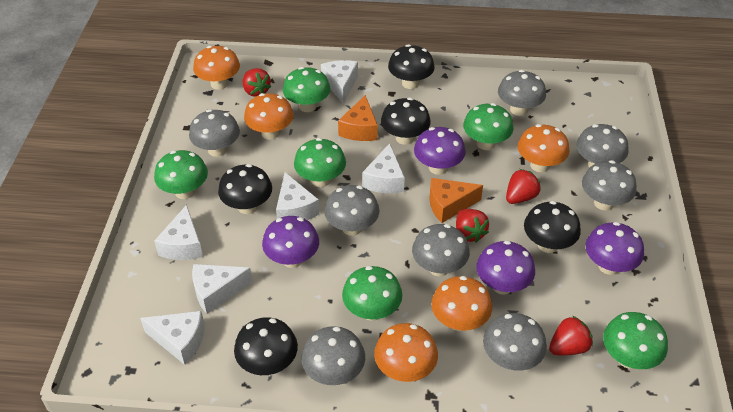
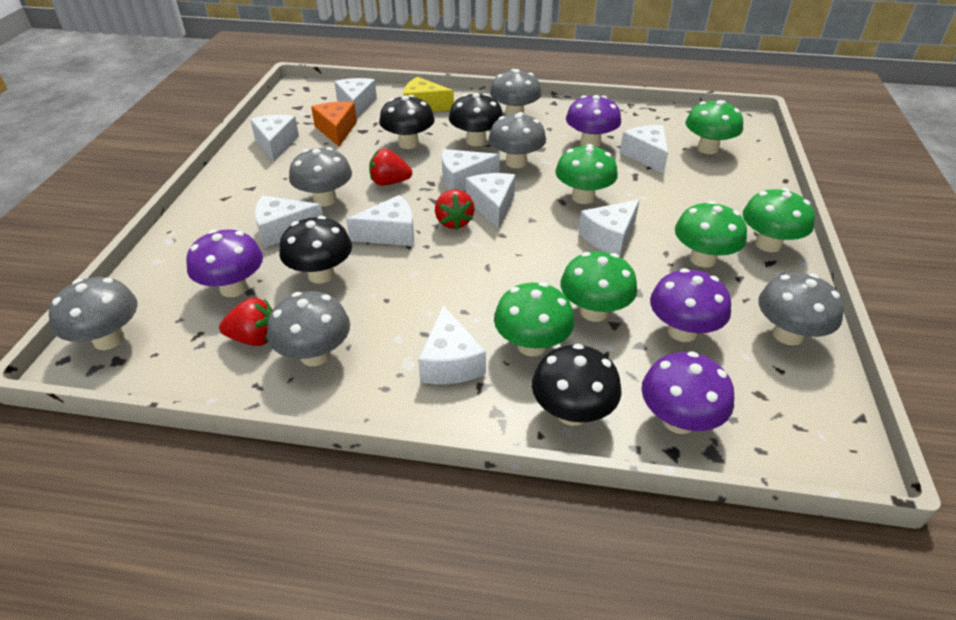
black mushroom: 5 -> 4
grey mushroom: 8 -> 6
orange cheese: 2 -> 1
orange mushroom: 5 -> 0
red strawberry: 4 -> 3
white cheese: 6 -> 9
yellow cheese: 0 -> 1

